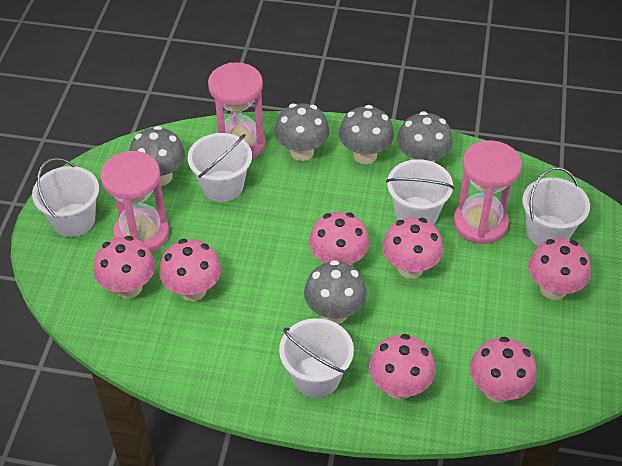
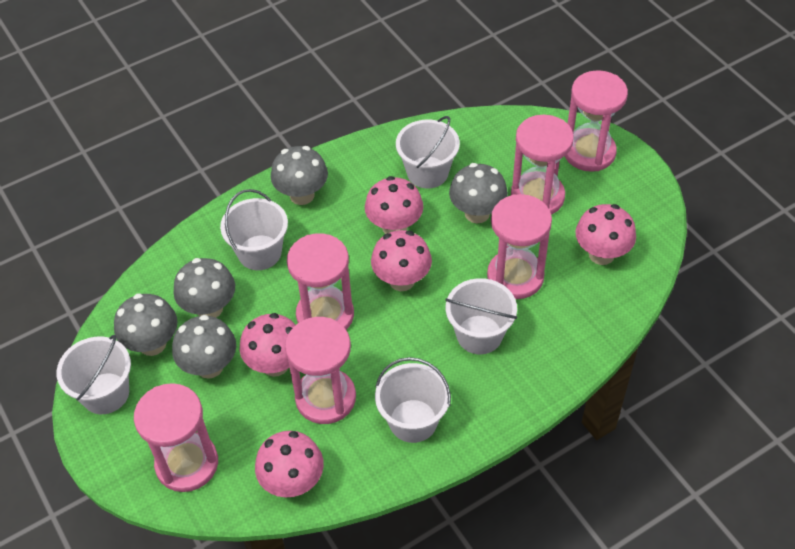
pink hourglass: 3 -> 6
pink mushroom: 7 -> 5

